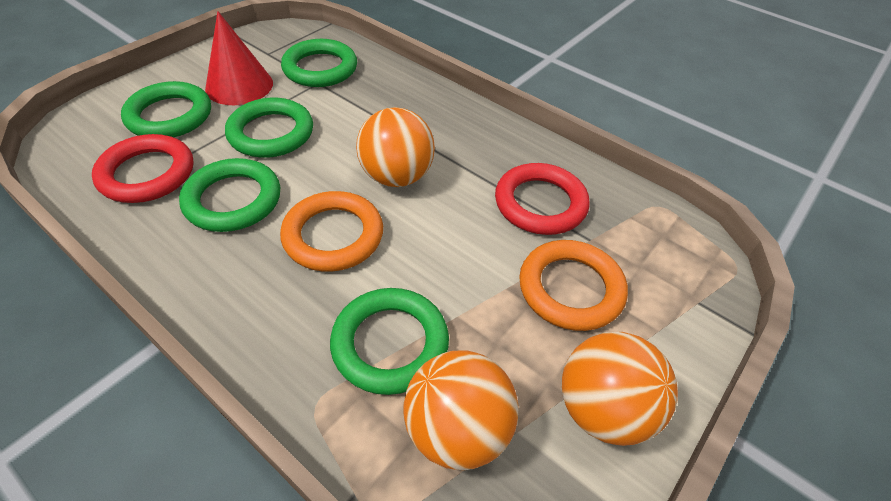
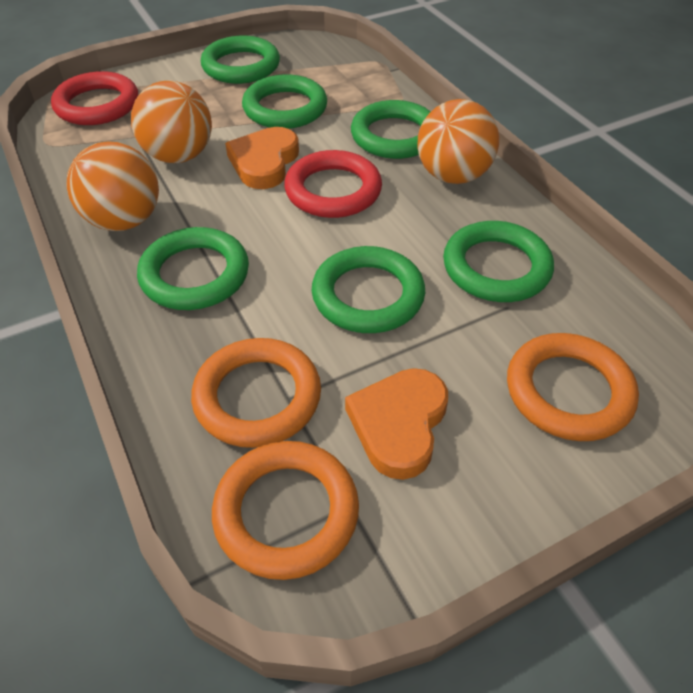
green ring: 5 -> 6
orange heart: 0 -> 2
orange ring: 2 -> 3
red cone: 1 -> 0

